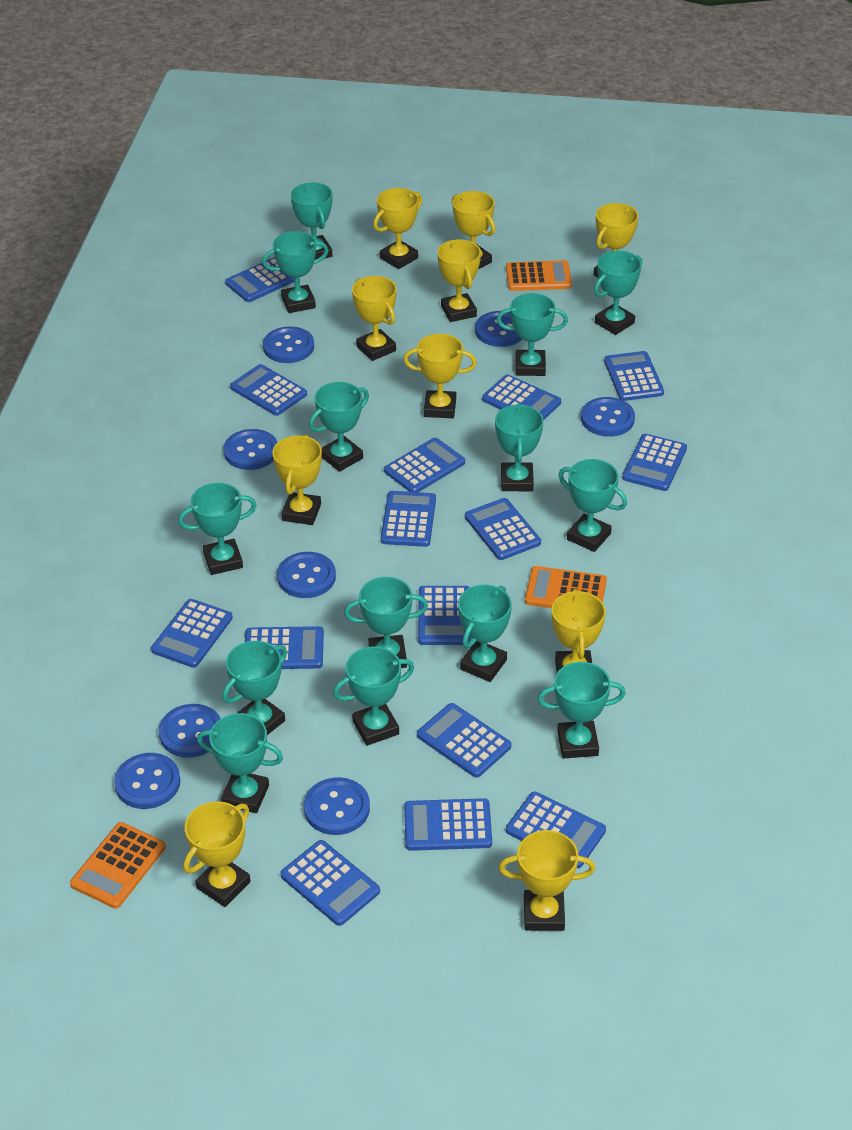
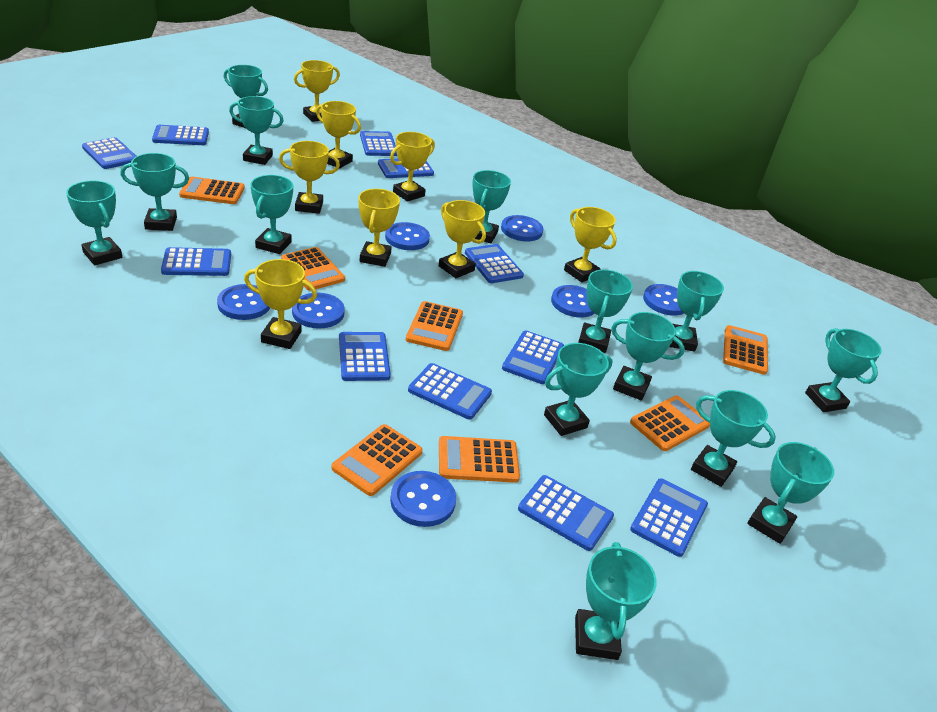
blue button: 8 -> 7
blue calculator: 15 -> 11
orange calculator: 3 -> 7
yellow trophy: 10 -> 8

